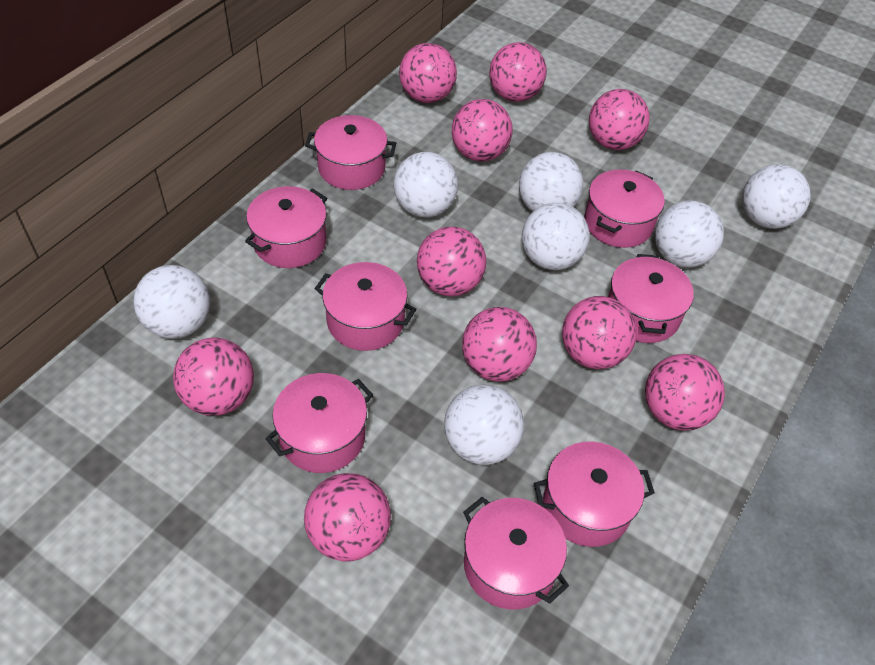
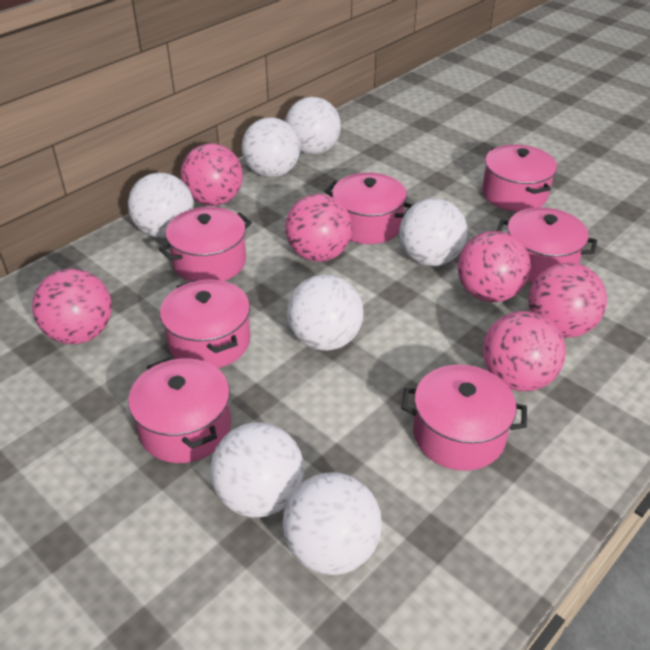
pink ball: 10 -> 6
pink pot: 8 -> 7

